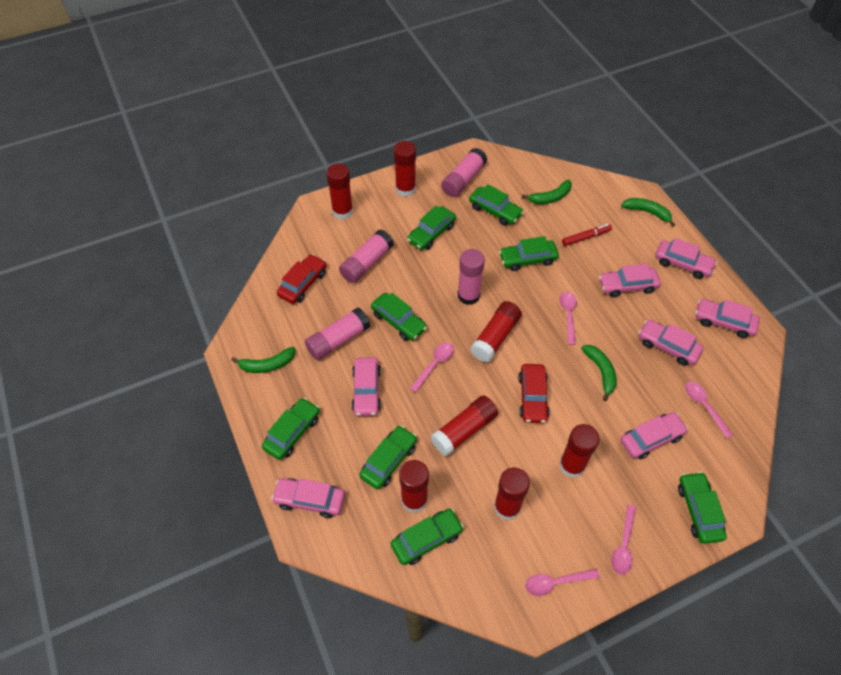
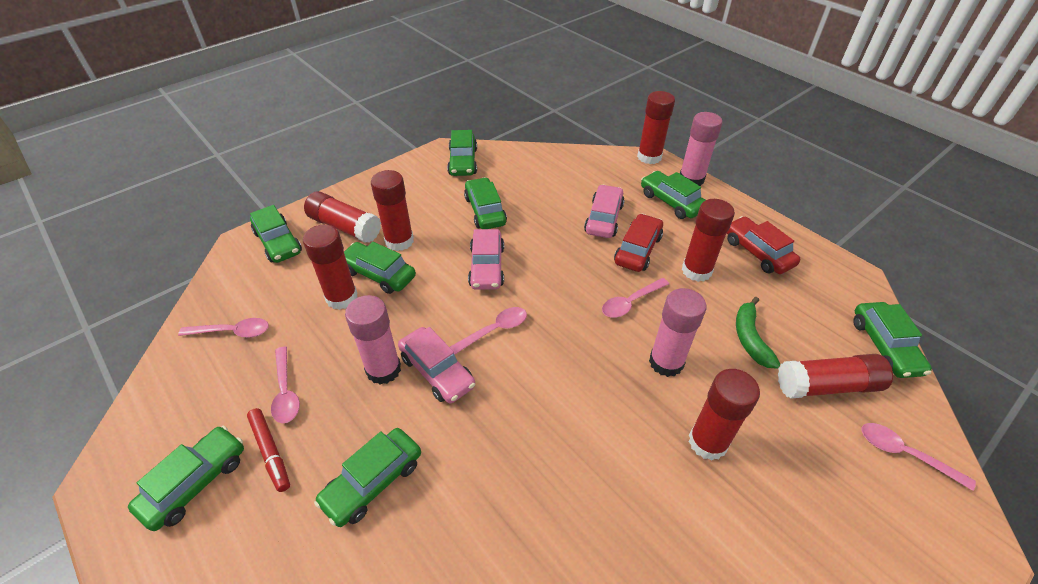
green banana: 4 -> 1
pink car: 7 -> 3
pink glue stick: 4 -> 3

